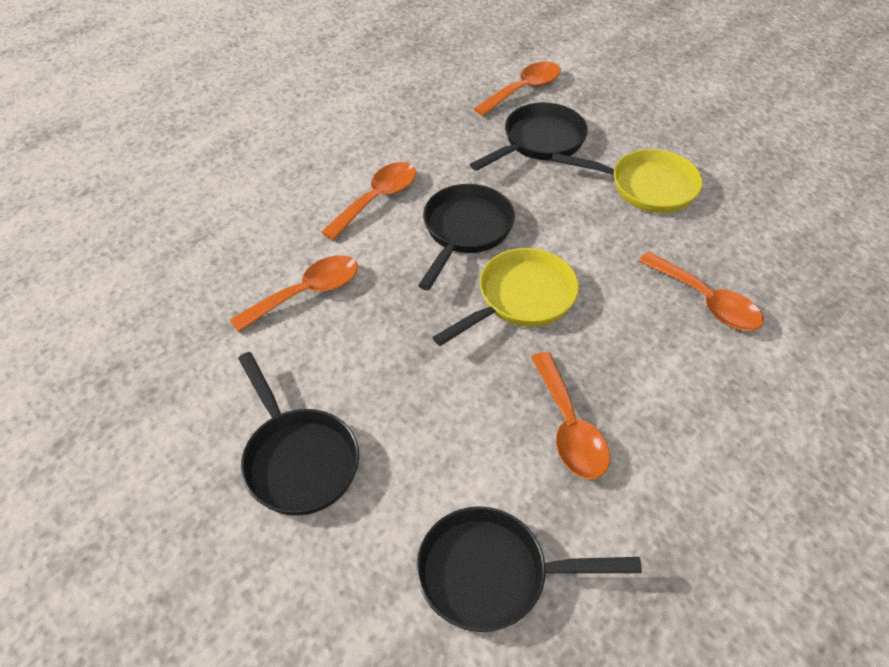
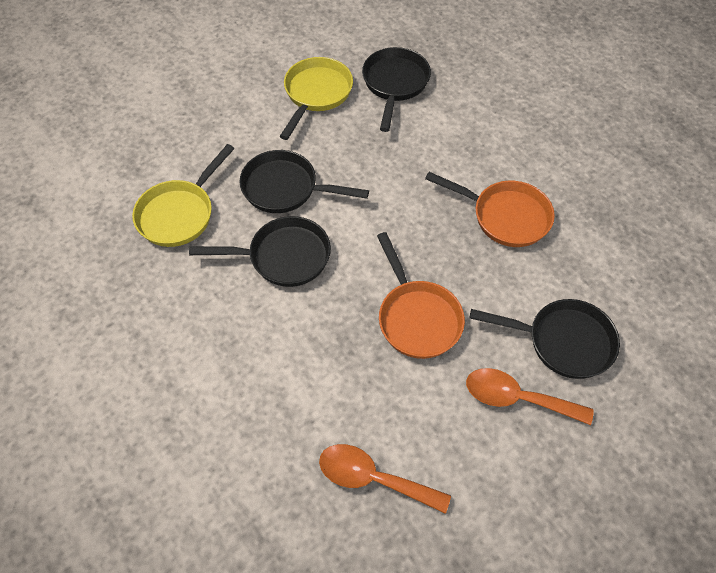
orange pan: 0 -> 2
orange spoon: 5 -> 2

